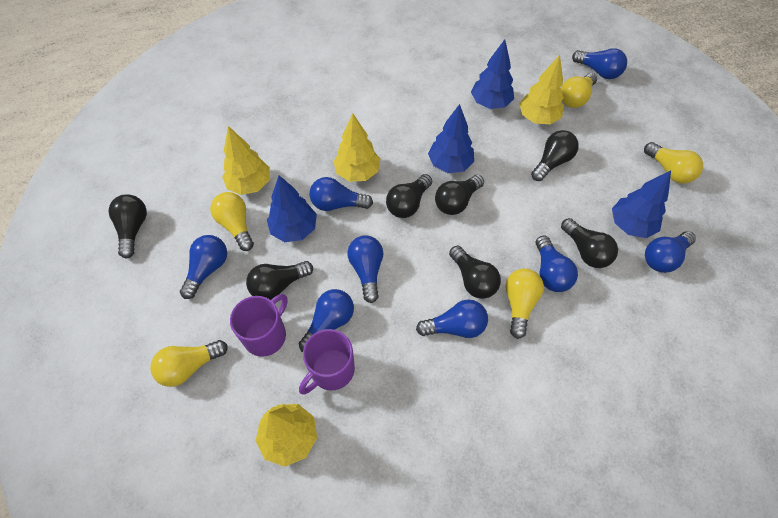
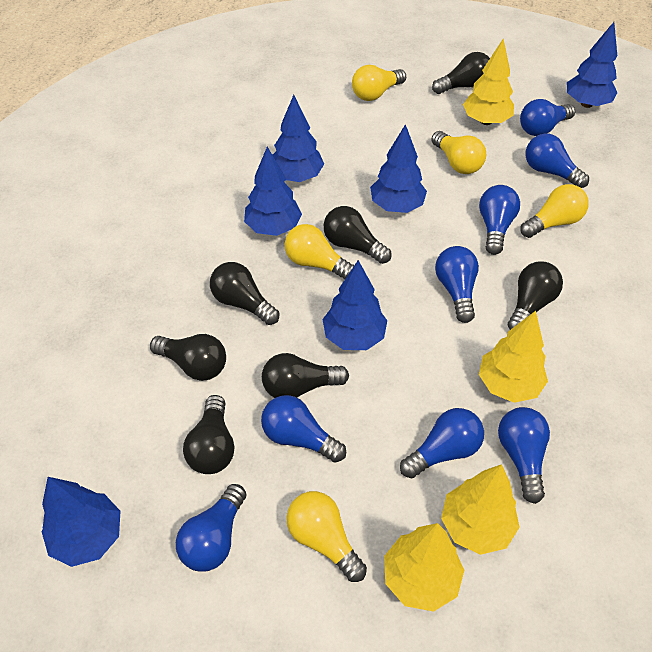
blue tree: 4 -> 6
purple mug: 2 -> 0

